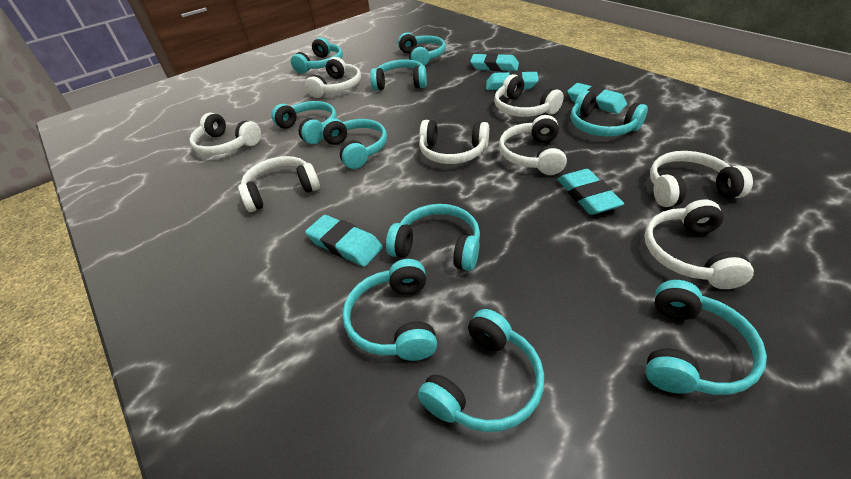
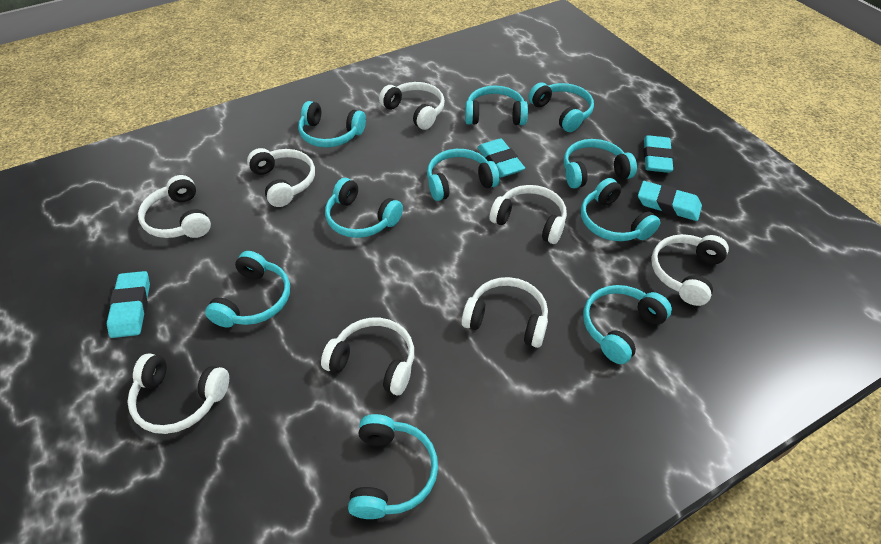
turquoise eraser: 5 -> 4

